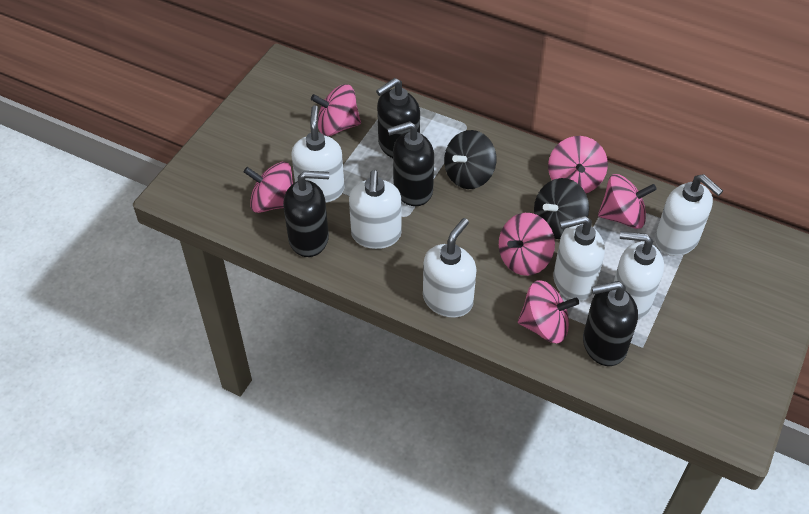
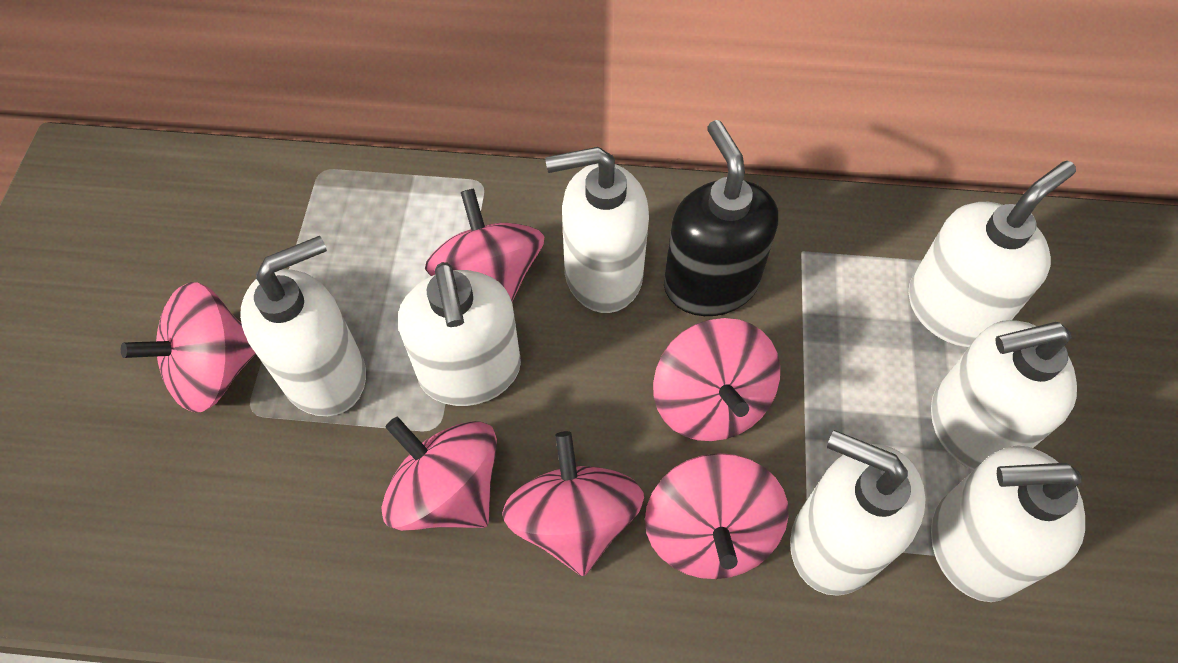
black soap dispenser: 4 -> 1
black spinning top: 2 -> 0
white soap dispenser: 6 -> 7

